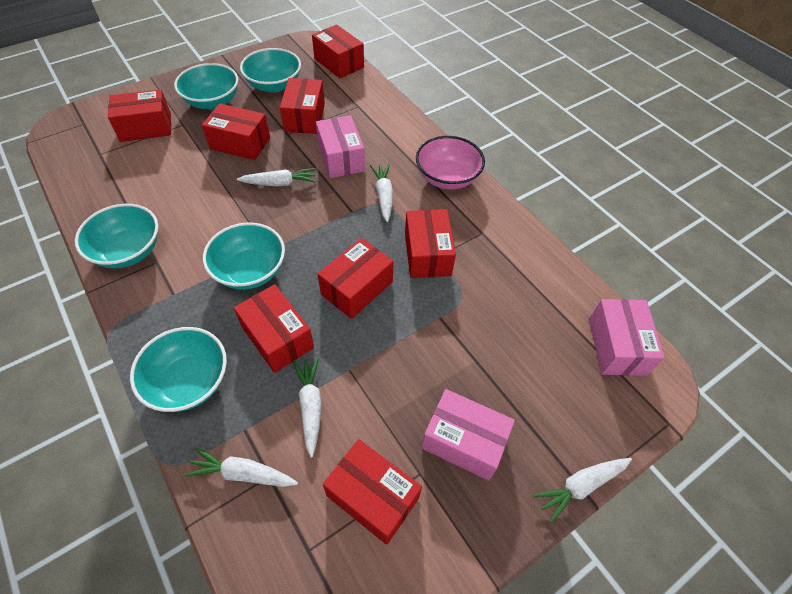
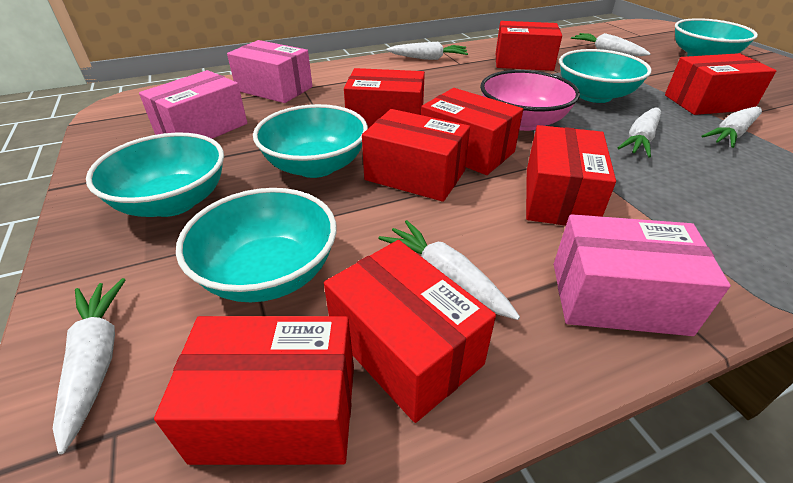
white carrot: 5 -> 6

